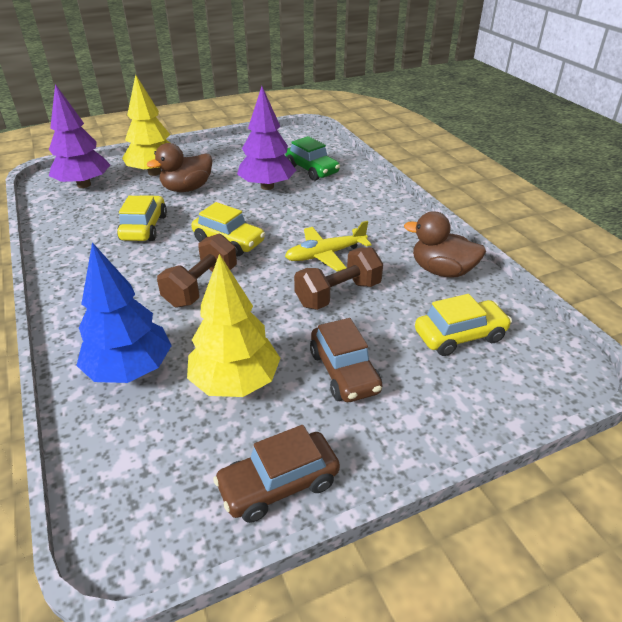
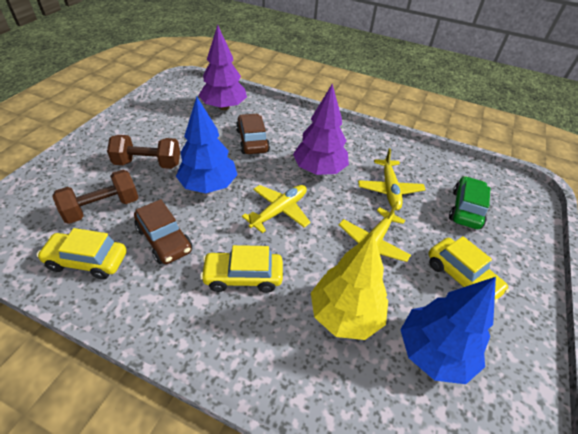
blue tree: 1 -> 2
brown duck: 2 -> 0
yellow plane: 1 -> 3
yellow tree: 2 -> 1

